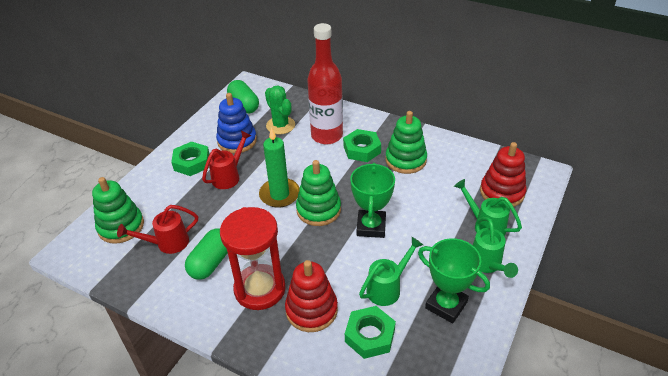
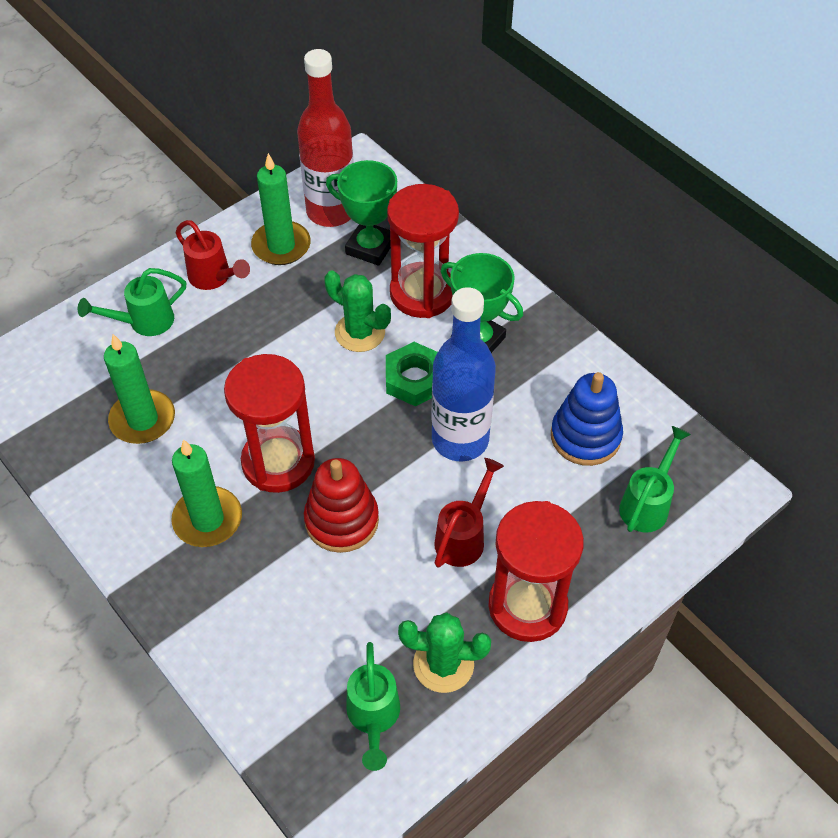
blue bottle: 0 -> 1
green cactus: 1 -> 2
green candle: 1 -> 3
green capsule: 2 -> 0
green nut: 3 -> 1
green stacking toy: 3 -> 0
red hourglass: 1 -> 3
red stacking toy: 2 -> 1

